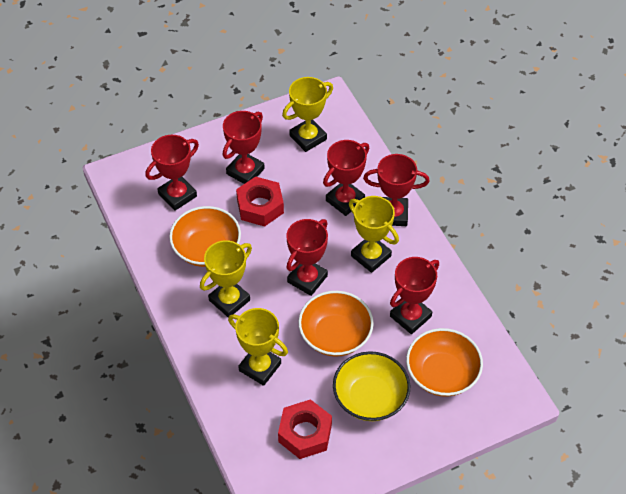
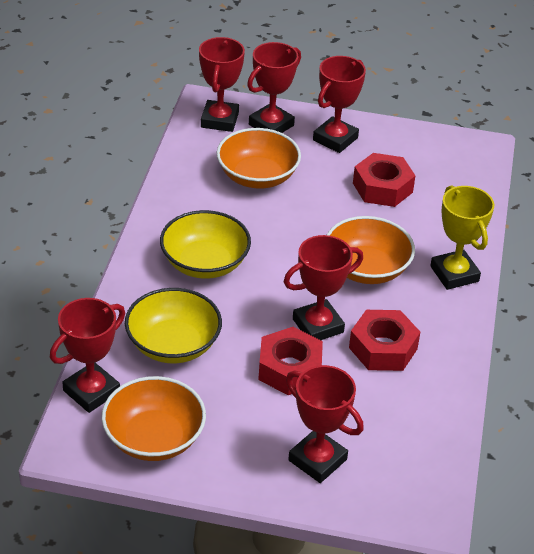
red nut: 2 -> 3
yellow bowl: 1 -> 2
yellow trophy: 4 -> 1

